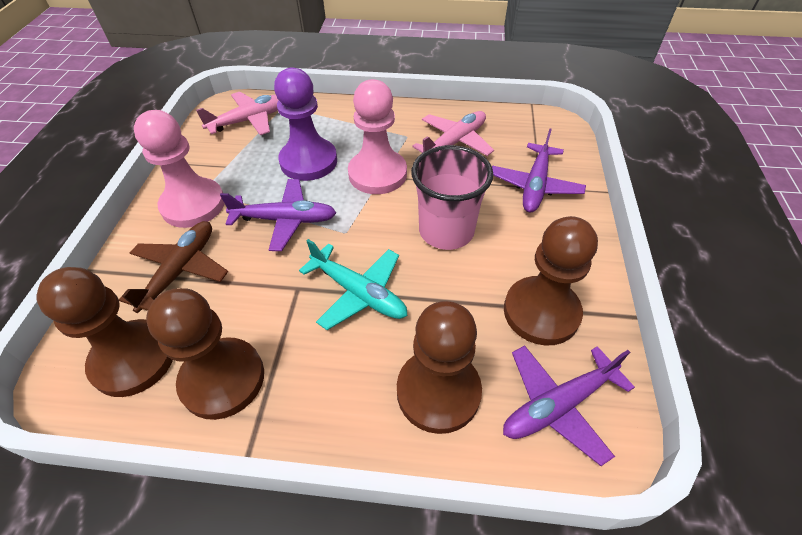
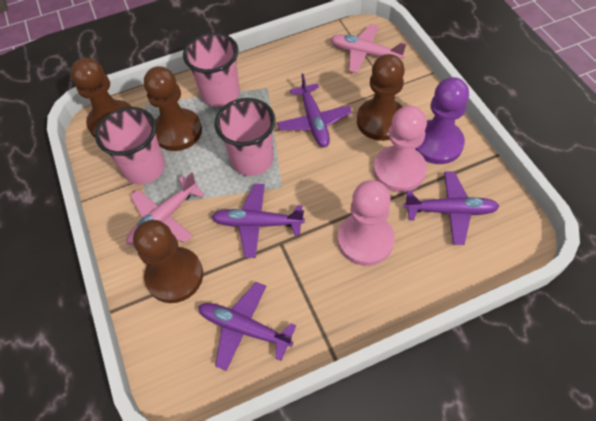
brown plane: 1 -> 0
pink cup: 1 -> 3
purple plane: 3 -> 4
turquoise plane: 1 -> 0

